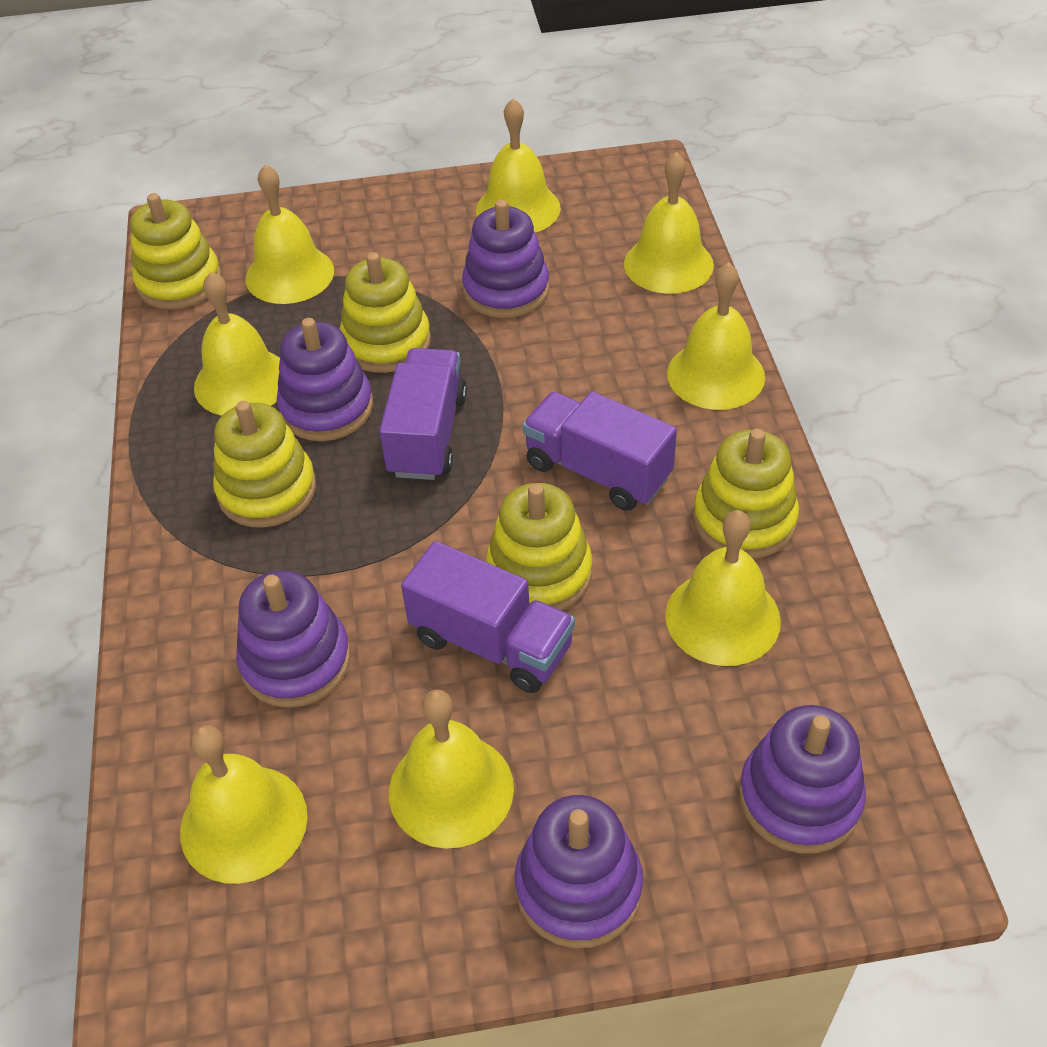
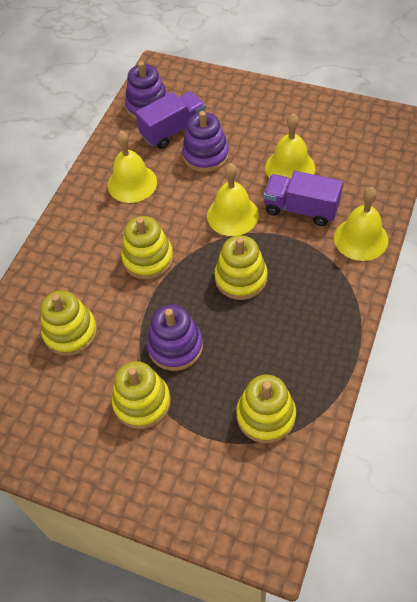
purple stacking toy: 5 -> 3
purple truck: 3 -> 2
yellow bell: 8 -> 4

